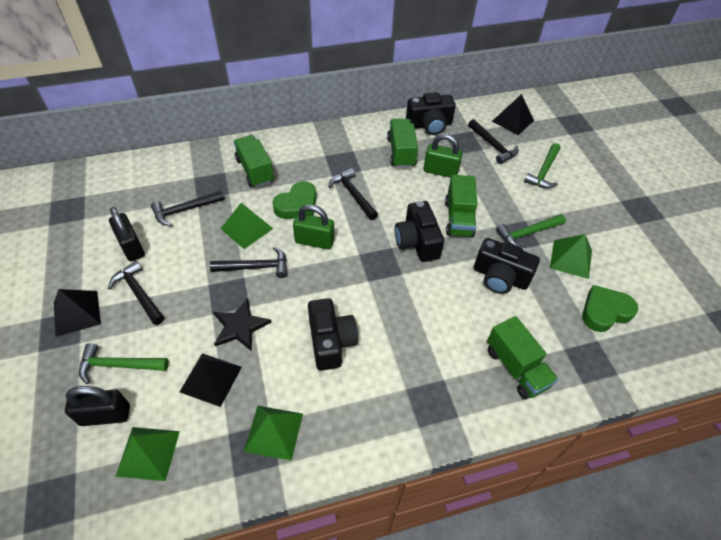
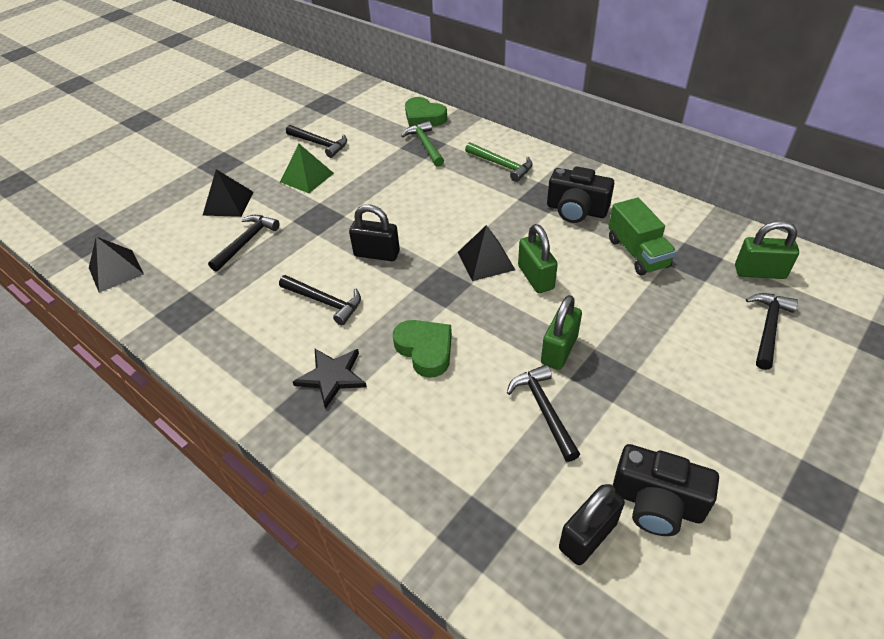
black camera: 4 -> 2
green hammer: 3 -> 2
green padlock: 2 -> 3
green pyramid: 4 -> 1
green truck: 4 -> 1

